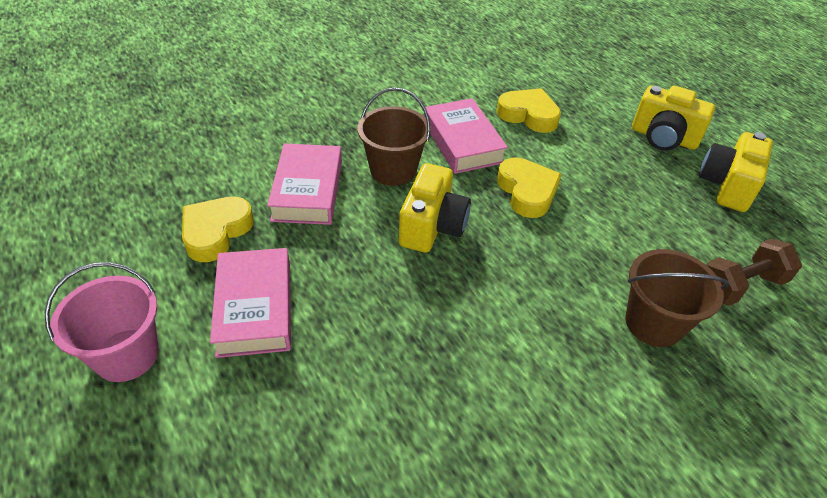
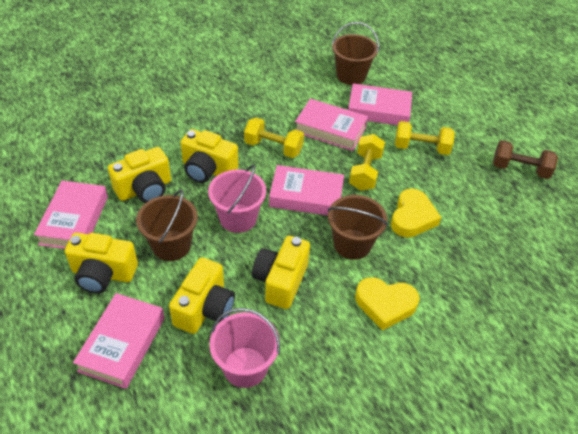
brown bucket: 2 -> 3
pink book: 3 -> 5
pink bucket: 1 -> 2
yellow camera: 3 -> 5
yellow dumbbell: 0 -> 3
yellow heart: 3 -> 2

